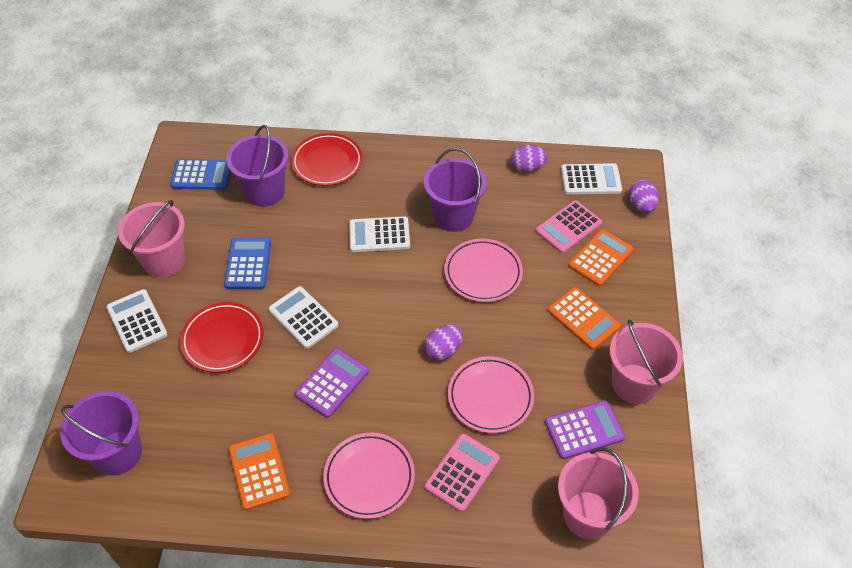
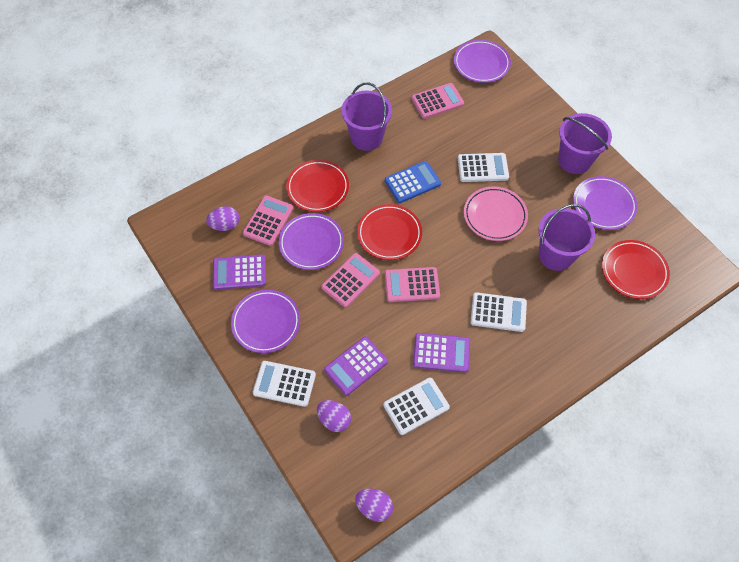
blue calculator: 2 -> 1
orange calculator: 3 -> 0
pink bucket: 3 -> 0
pink calculator: 2 -> 4
pink plate: 3 -> 1
purple calculator: 2 -> 3
purple plate: 0 -> 4
red plate: 2 -> 3

